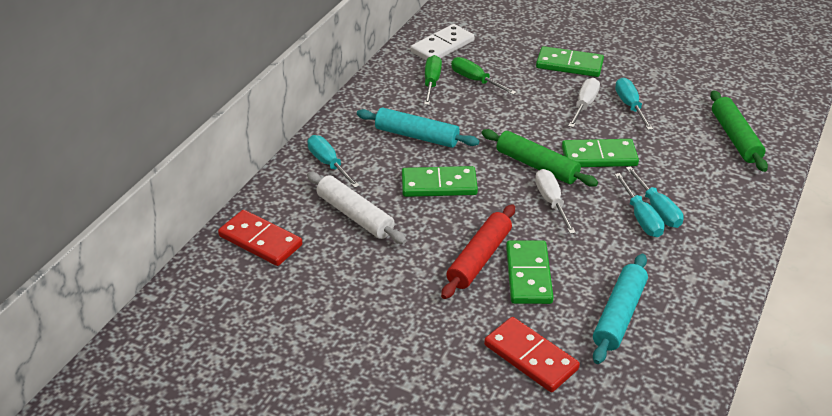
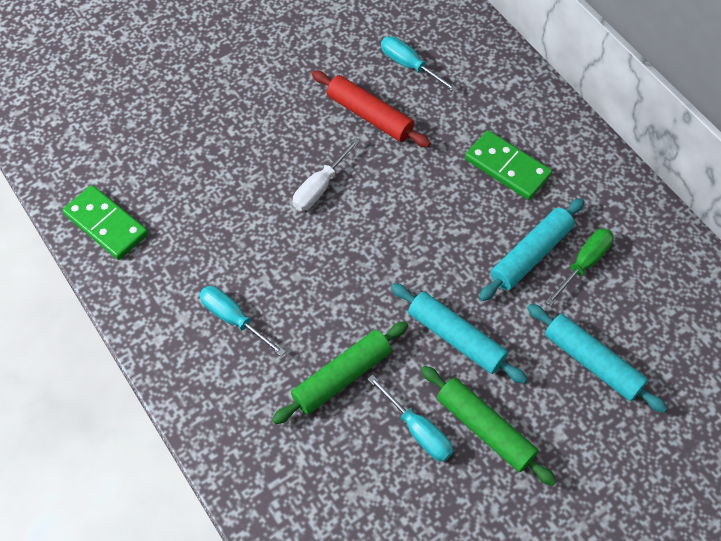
green domino: 4 -> 2
green screwdriver: 2 -> 1
red domino: 2 -> 0
turquoise rolling pin: 2 -> 3
turquoise screwdriver: 4 -> 3
white domino: 1 -> 0
white rolling pin: 1 -> 0
white screwdriver: 2 -> 1

